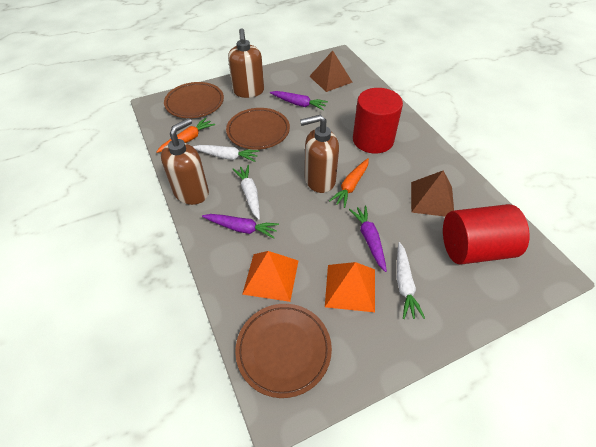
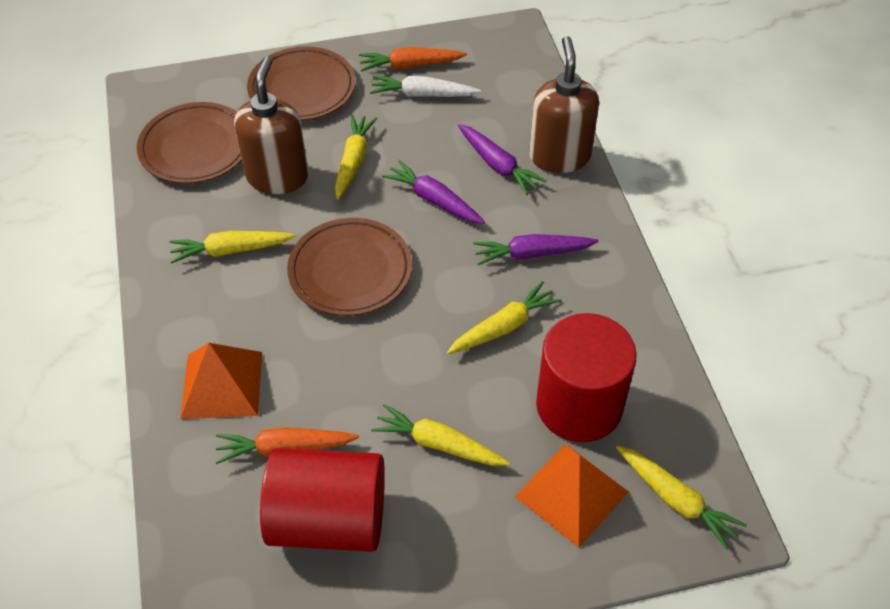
brown pyramid: 2 -> 0
brown soap dispenser: 3 -> 2
white carrot: 3 -> 1
yellow carrot: 0 -> 5

